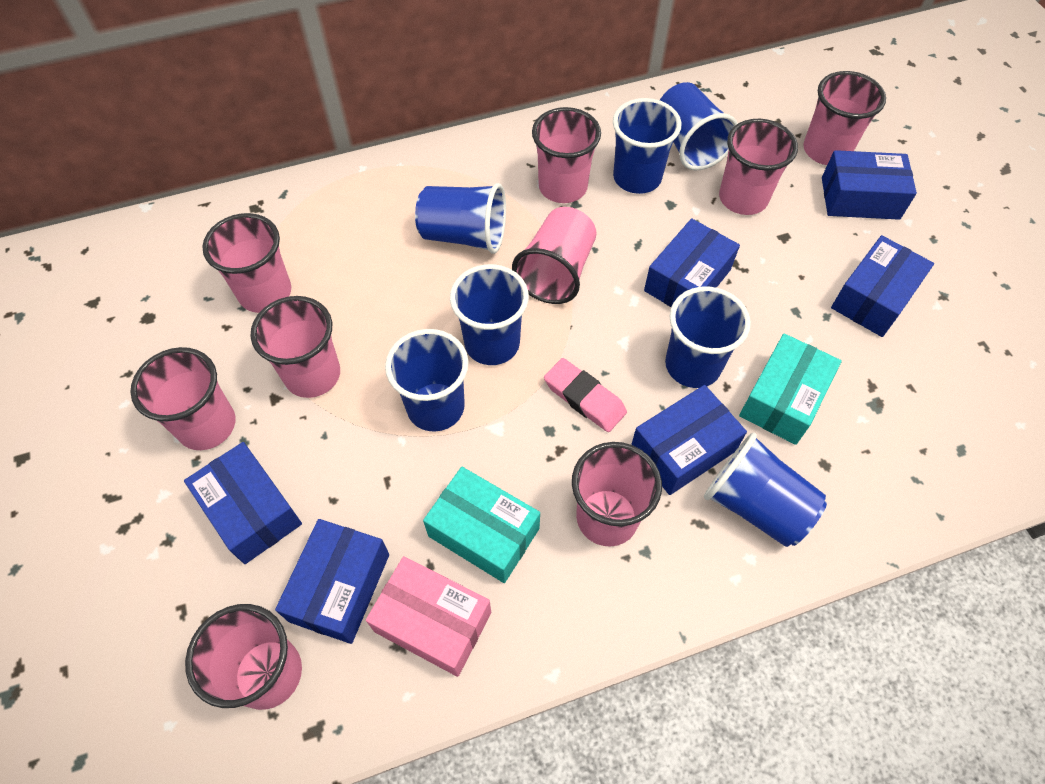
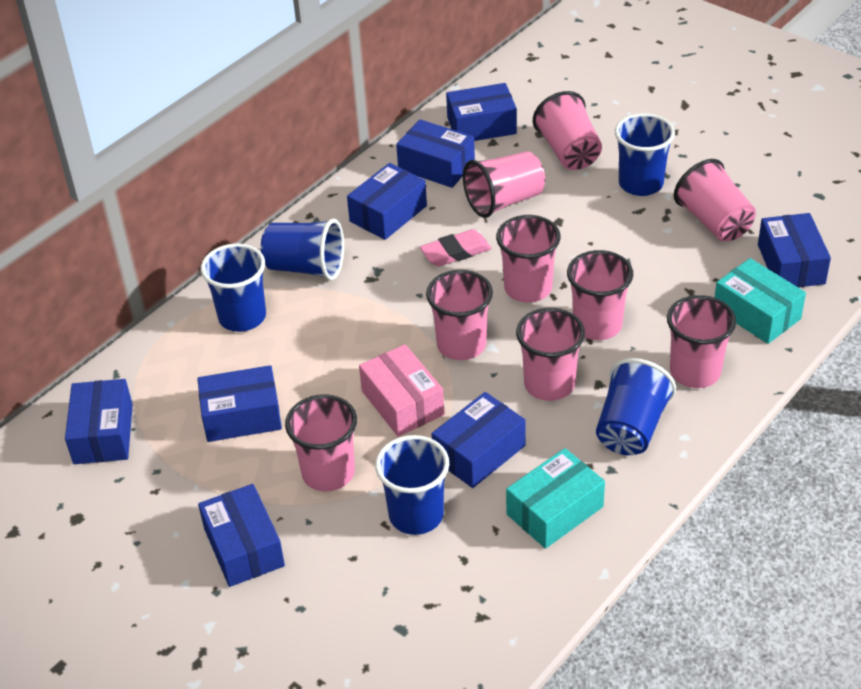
blue box: 6 -> 8
blue cup: 7 -> 5

